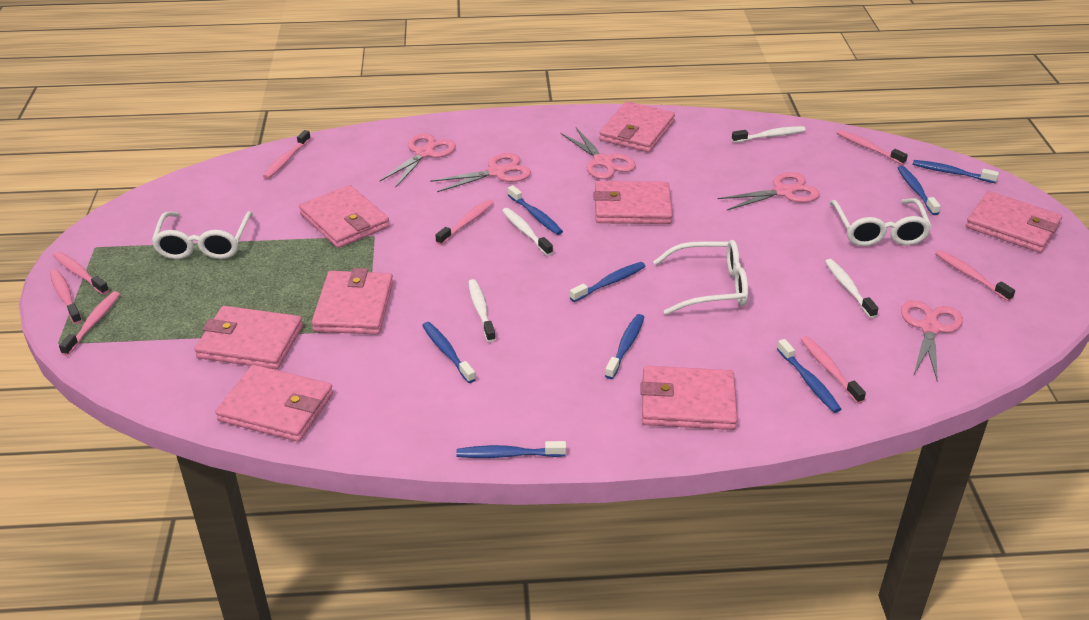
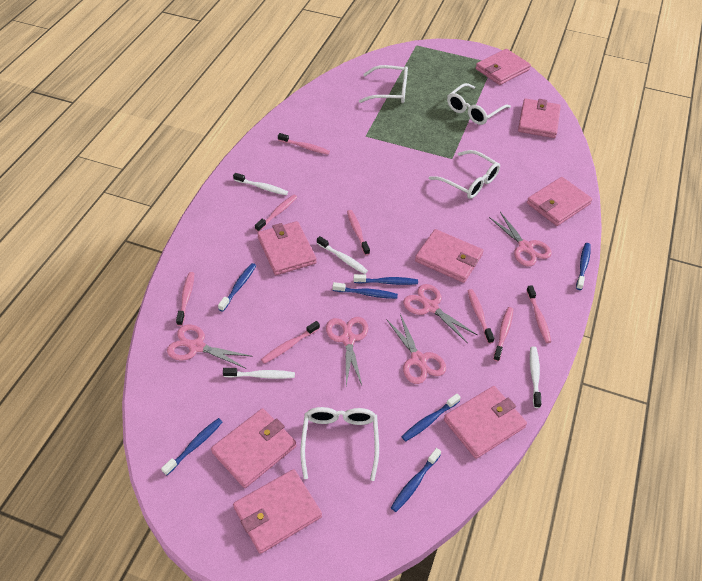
blue toothbrush: 8 -> 7
white glasses: 3 -> 4

